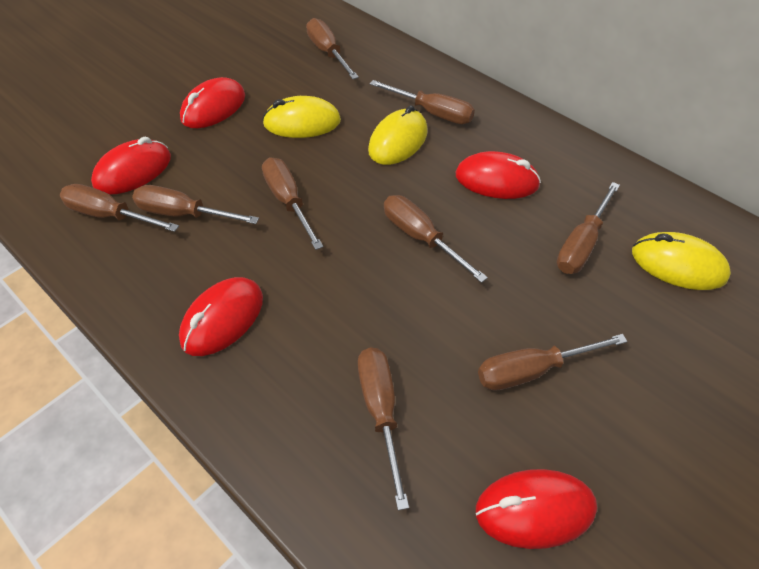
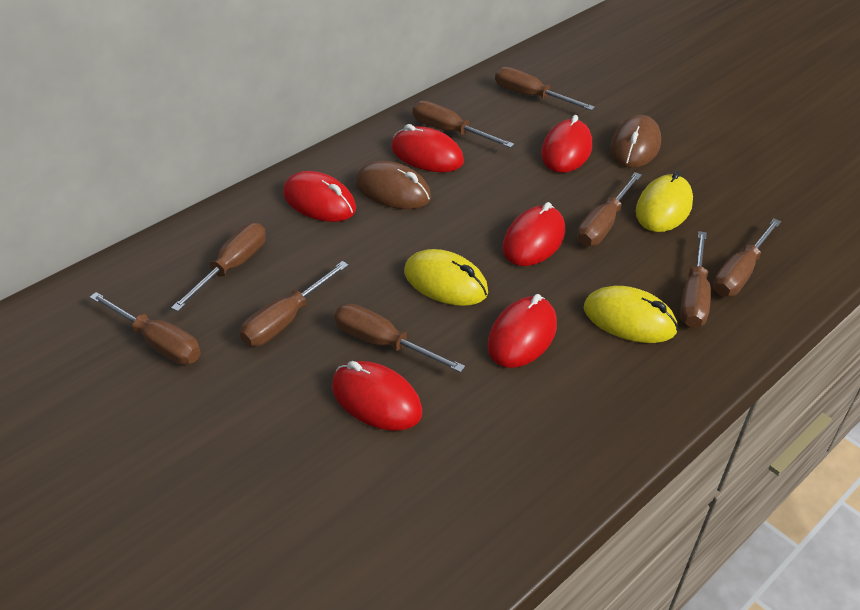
brown mouse: 0 -> 2
red mouse: 5 -> 6

